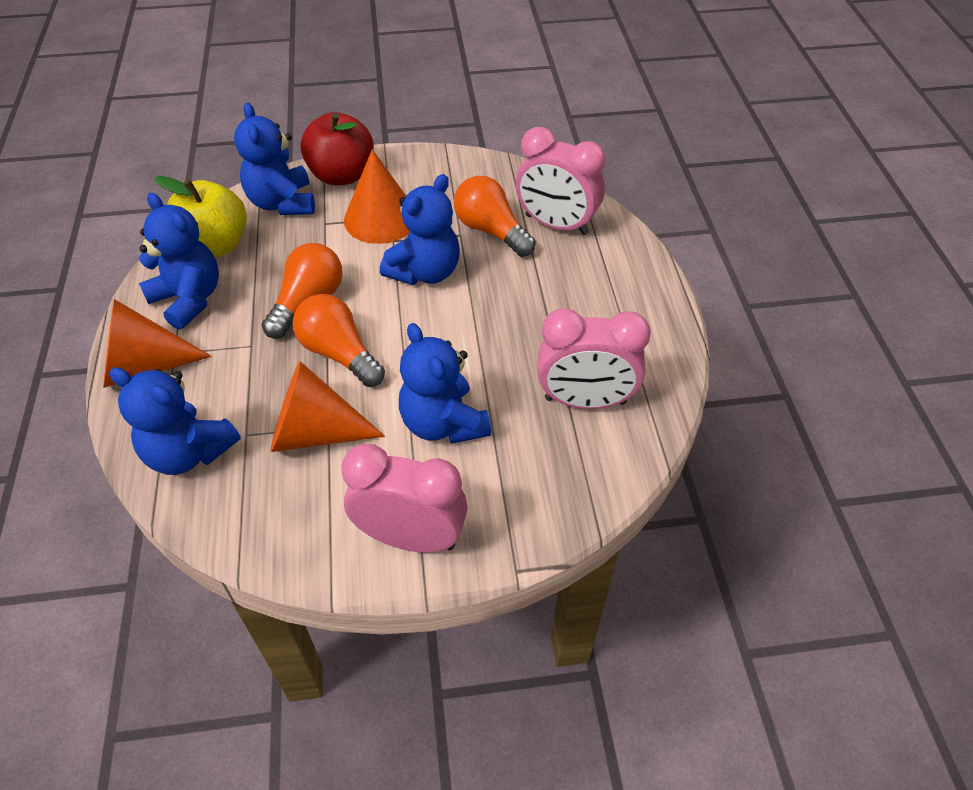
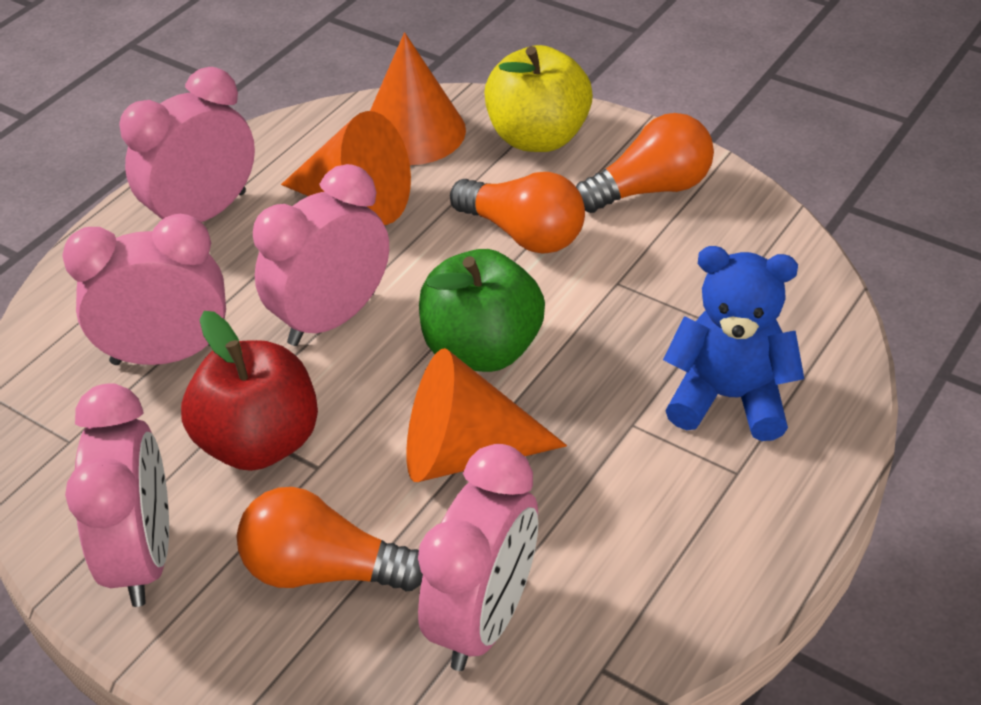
blue teddy bear: 5 -> 1
green apple: 0 -> 1
pink clock: 3 -> 5

